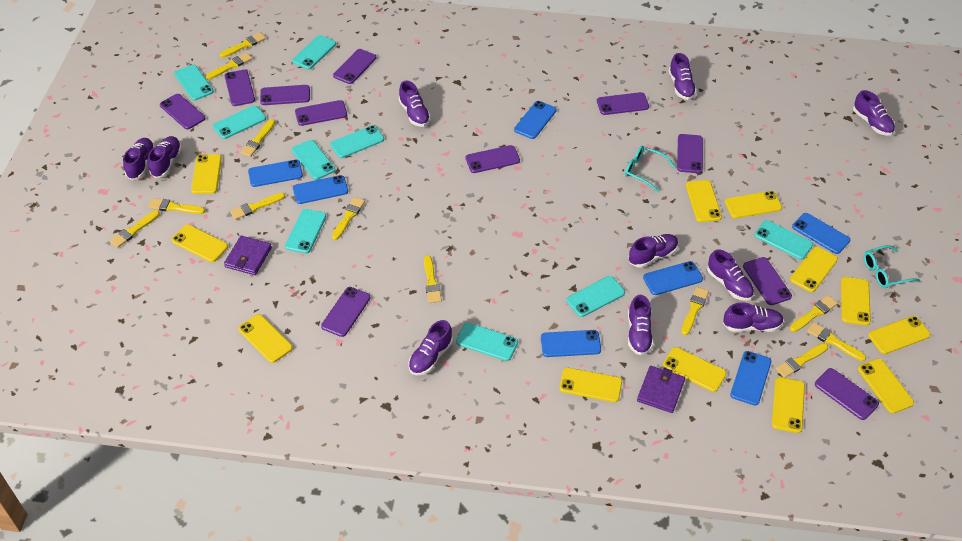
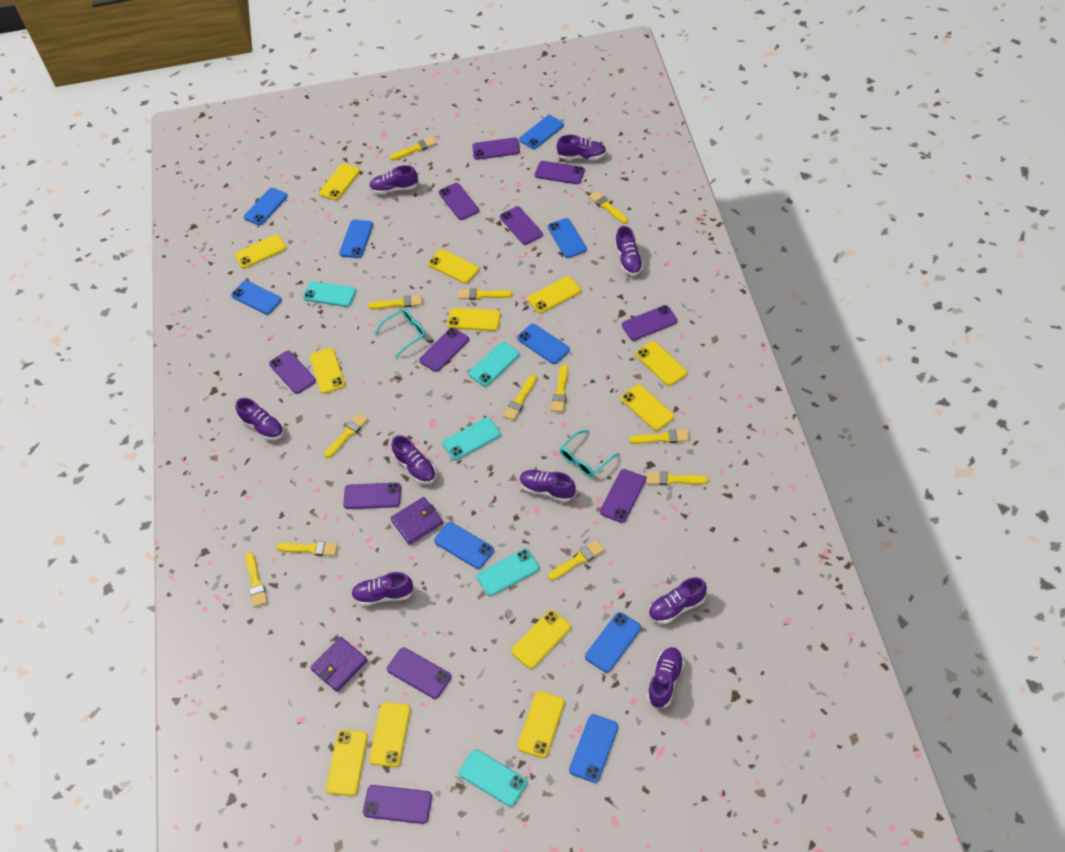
blue phone: 7 -> 9
purple shoe: 10 -> 9
turquoise phone: 9 -> 5

